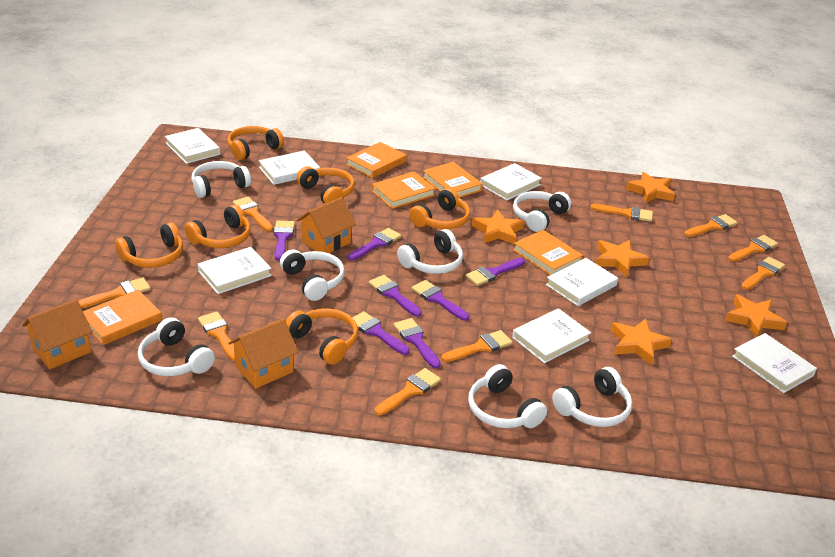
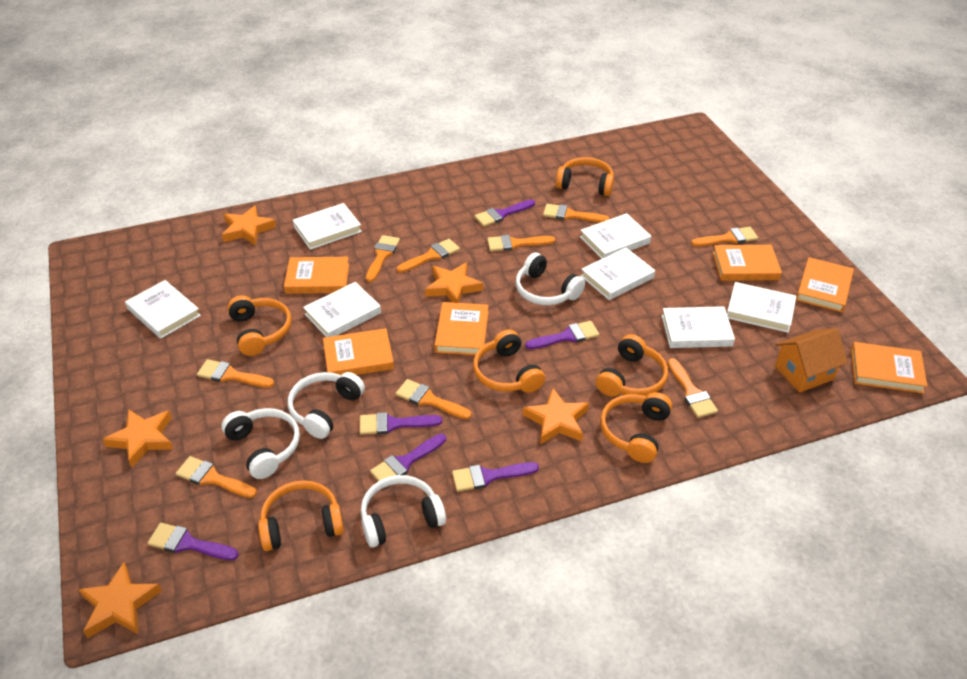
orange book: 5 -> 6
orange house: 3 -> 1
purple brush: 7 -> 6
white headphones: 7 -> 4

